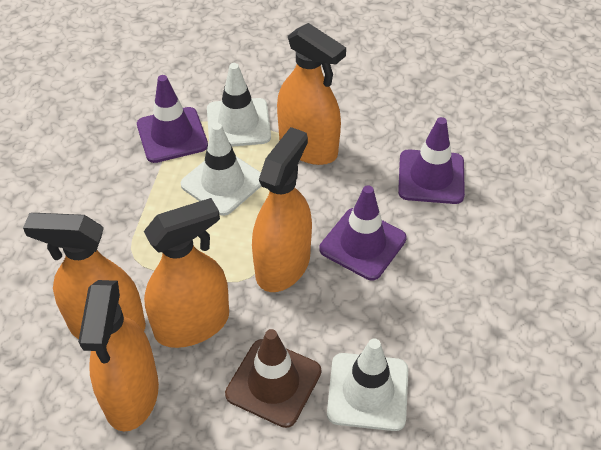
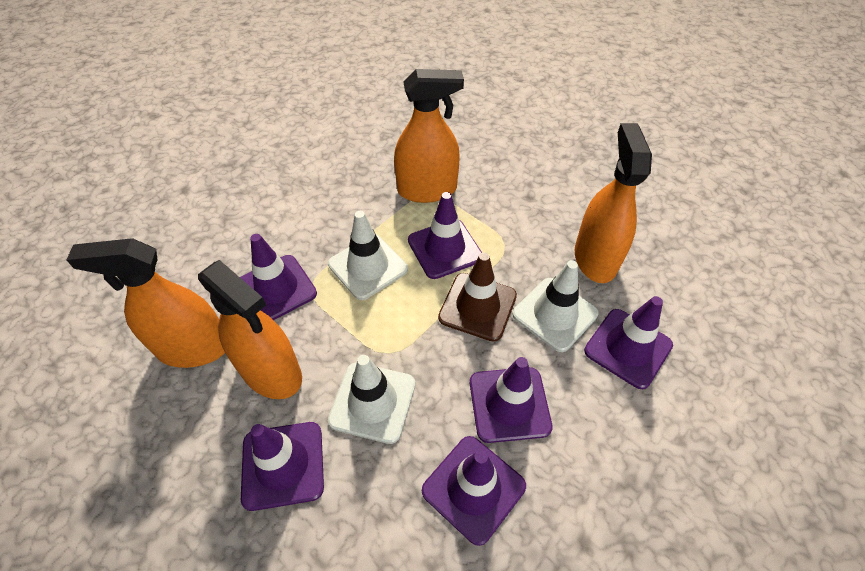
orange spray bottle: 5 -> 4
purple traffic cone: 3 -> 6

